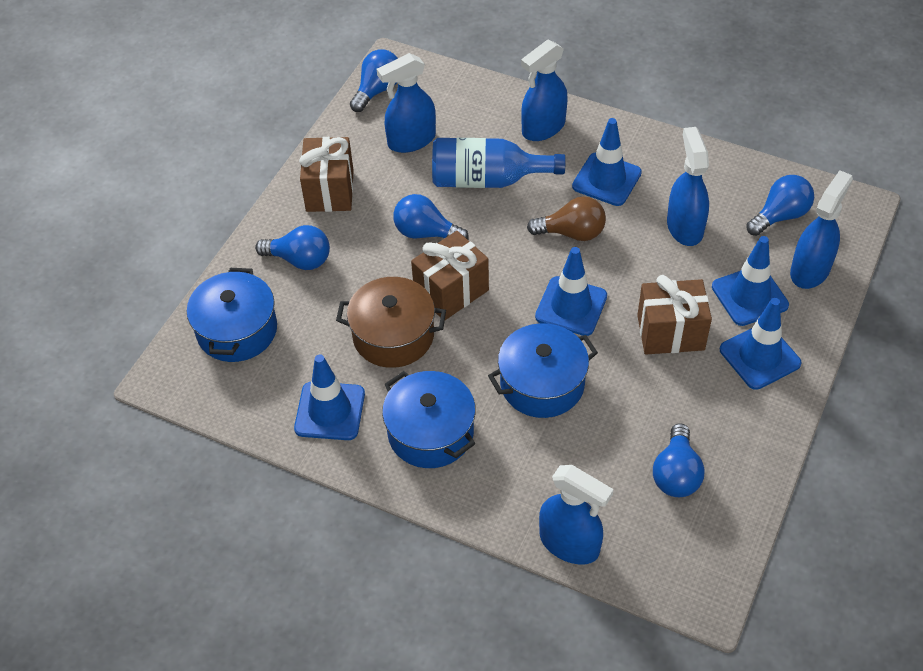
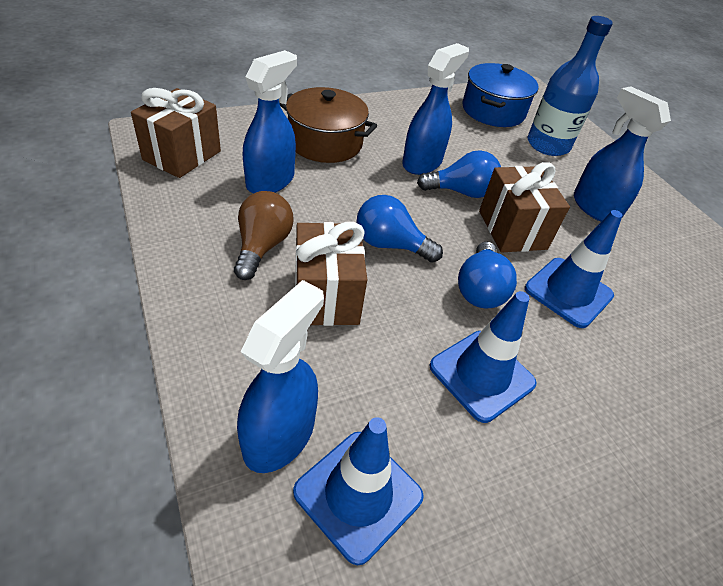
blue light bulb: 5 -> 3
blue pot: 3 -> 1
blue spray bottle: 5 -> 4
blue traffic cone: 5 -> 3

